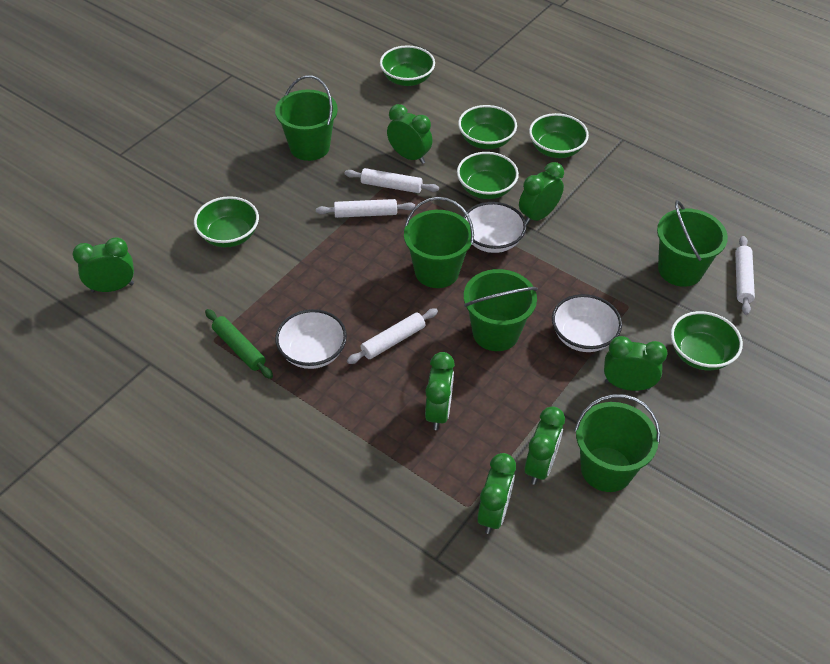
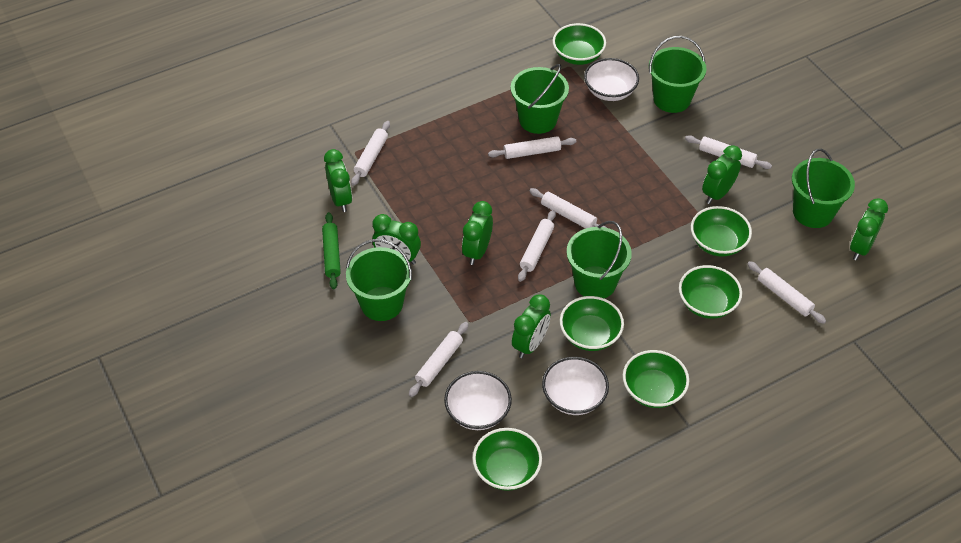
green clock: 7 -> 6
white rolling pin: 4 -> 7

